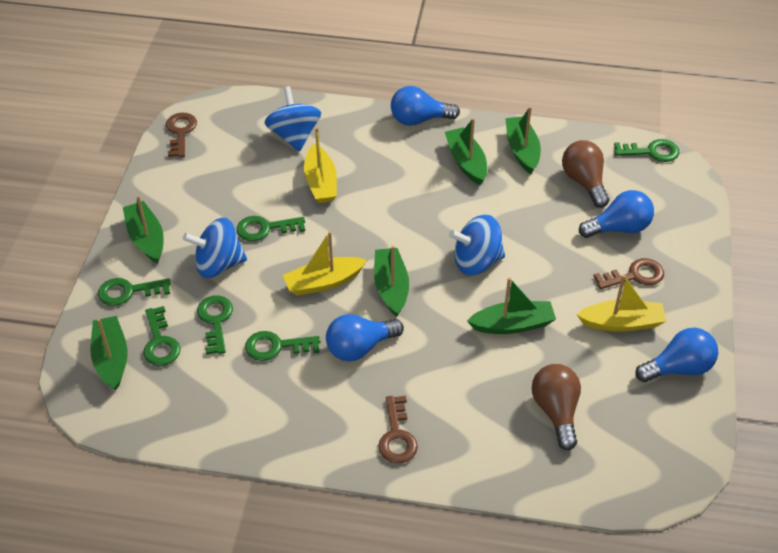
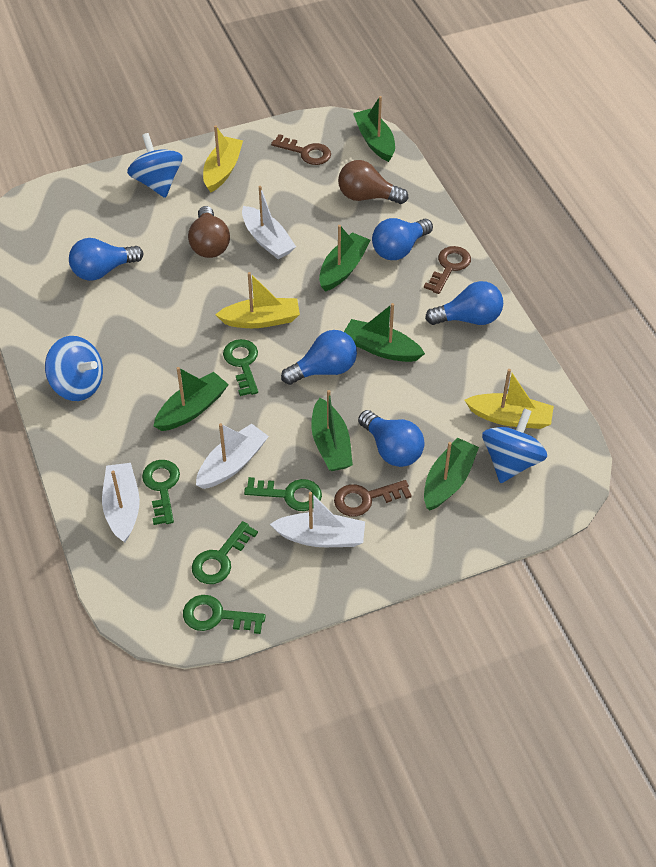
blue light bulb: 4 -> 5
green key: 6 -> 5
white boat: 0 -> 4

